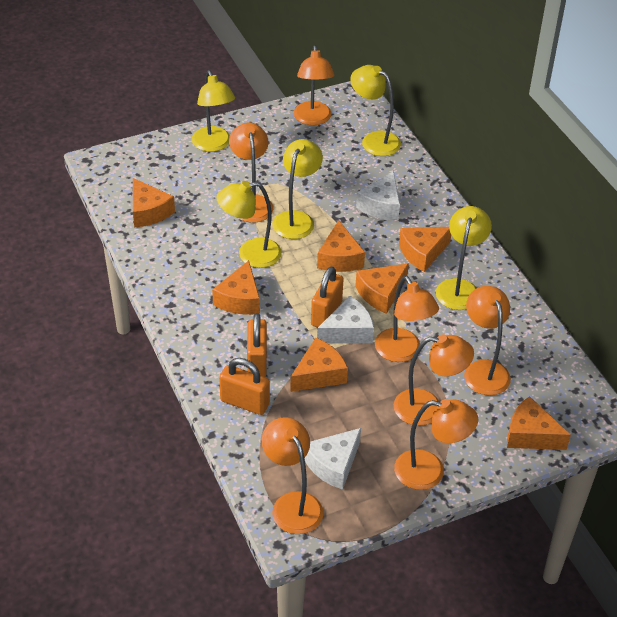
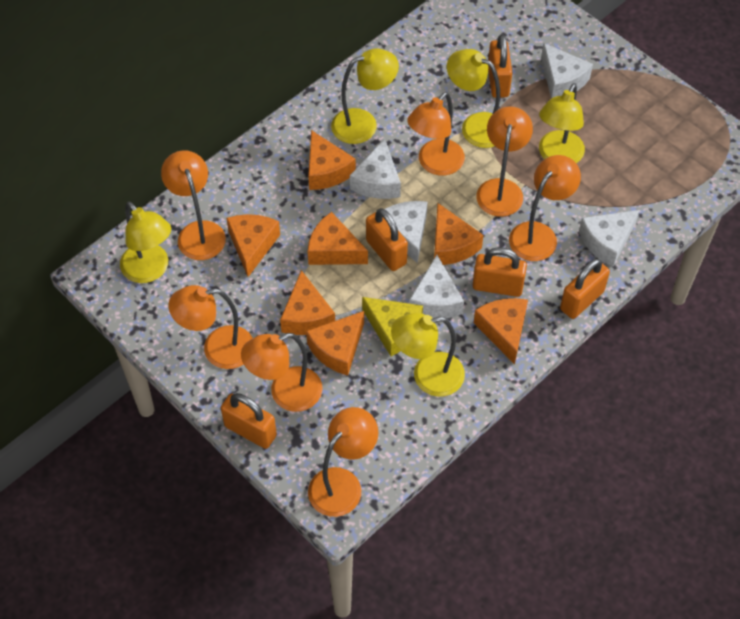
orange padlock: 3 -> 5
white cheese: 3 -> 5
yellow cheese: 0 -> 1

